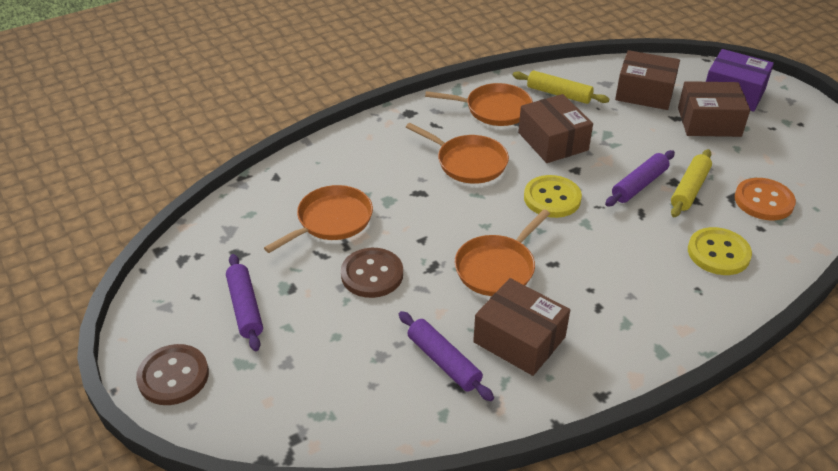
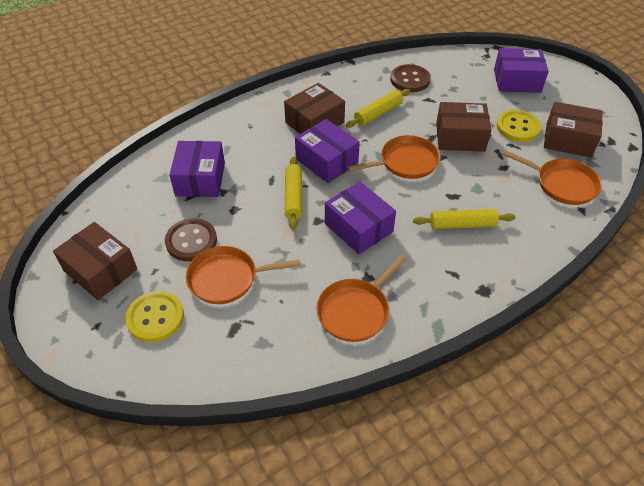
orange button: 1 -> 0
purple box: 1 -> 4
purple rolling pin: 3 -> 0
yellow rolling pin: 2 -> 3

